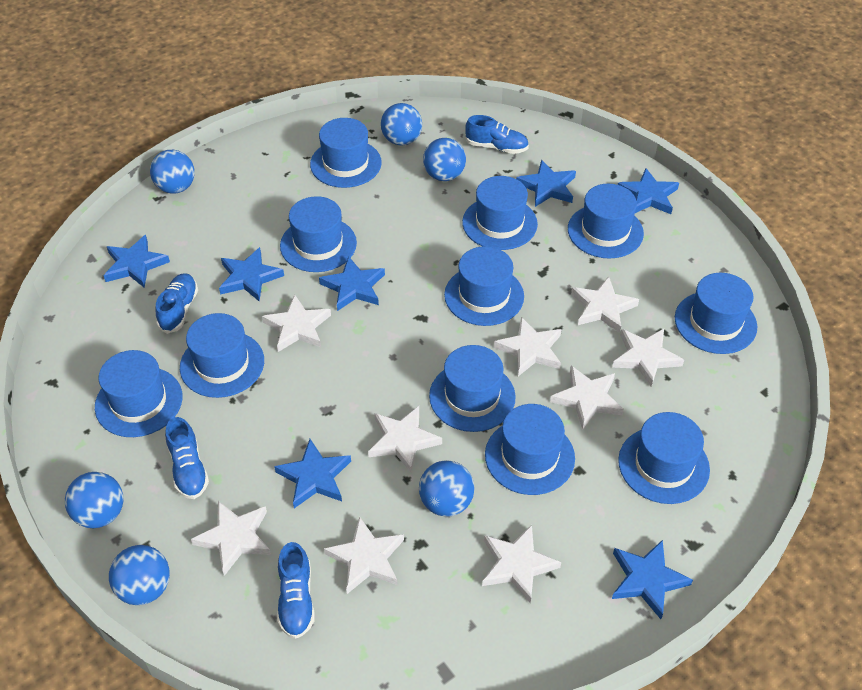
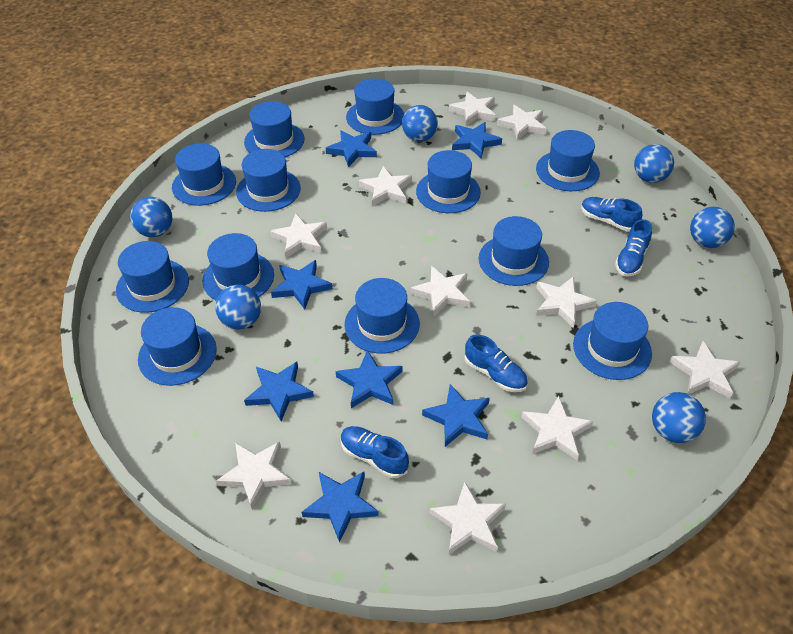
blue hat: 11 -> 12
white star: 9 -> 10

